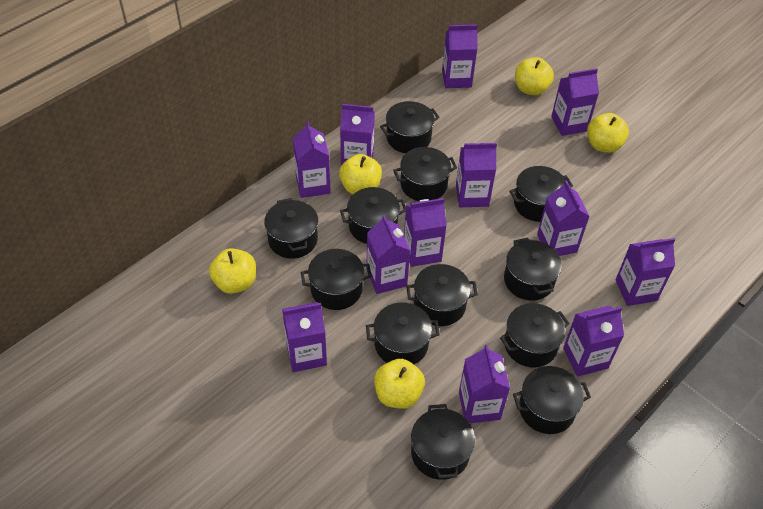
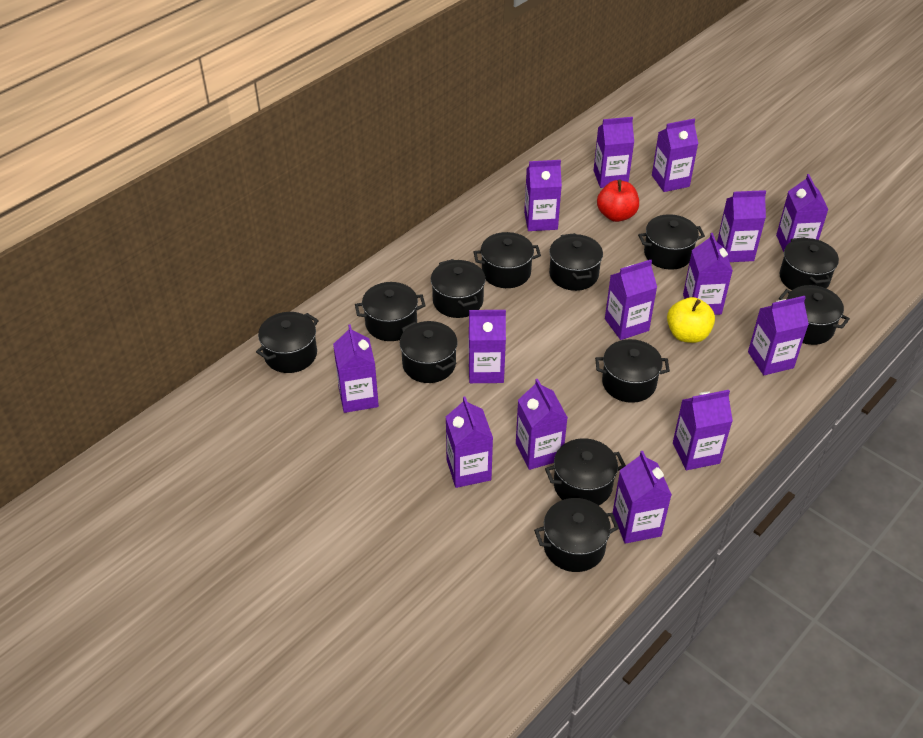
purple carton: 12 -> 14
red apple: 0 -> 1
yellow apple: 5 -> 1

